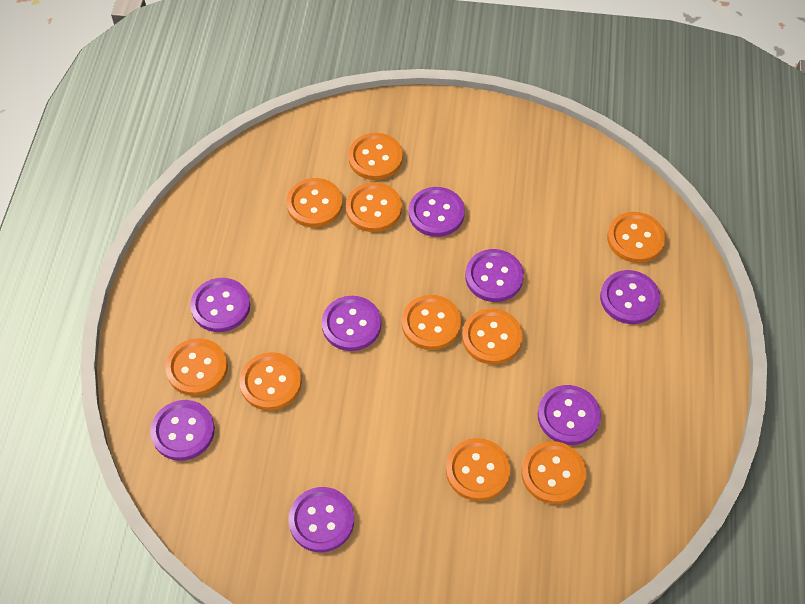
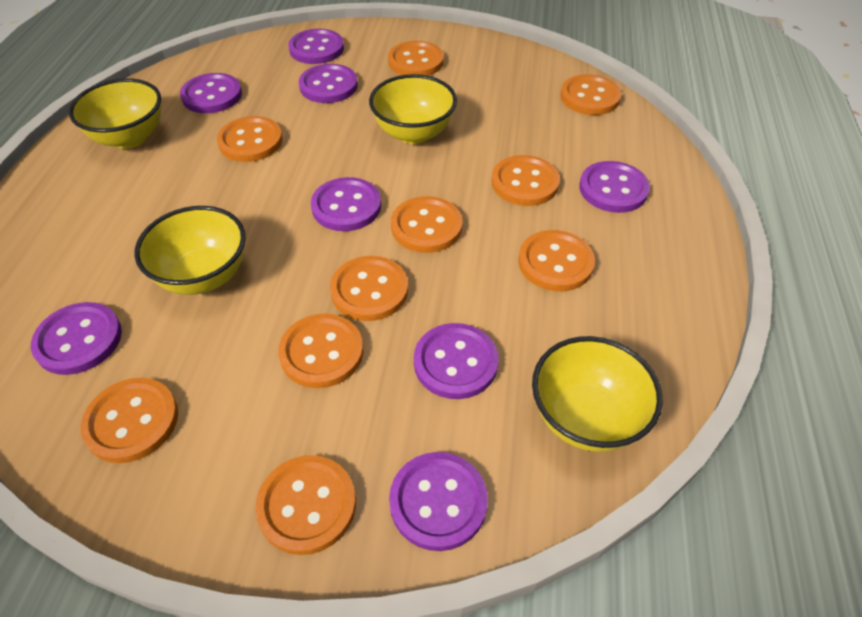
yellow bowl: 0 -> 4

